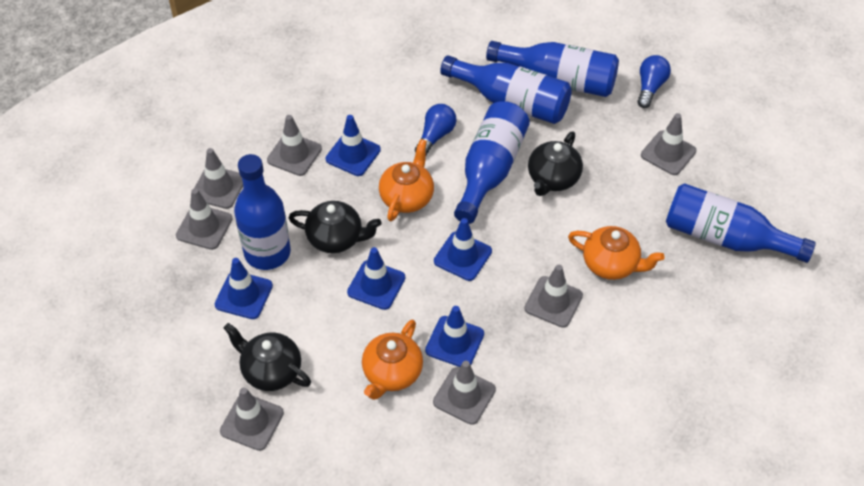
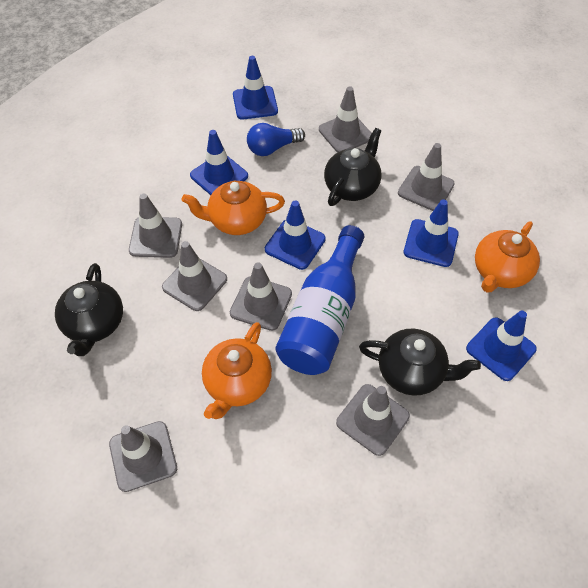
blue bottle: 5 -> 1
blue light bulb: 2 -> 1

